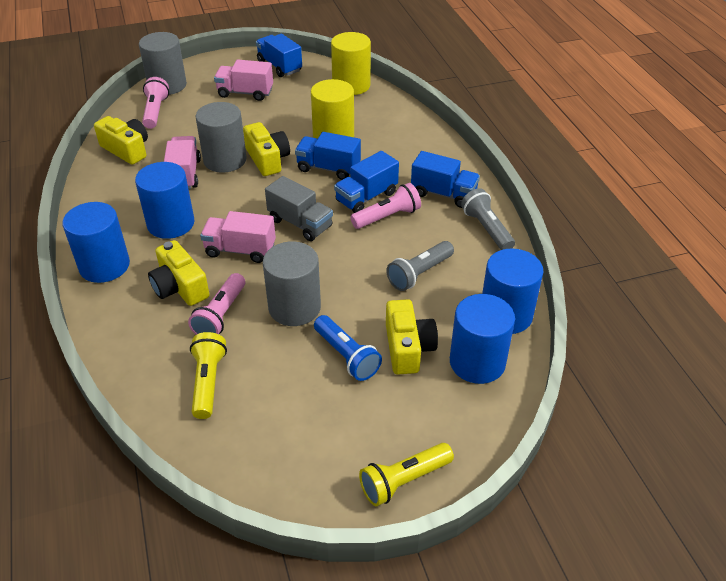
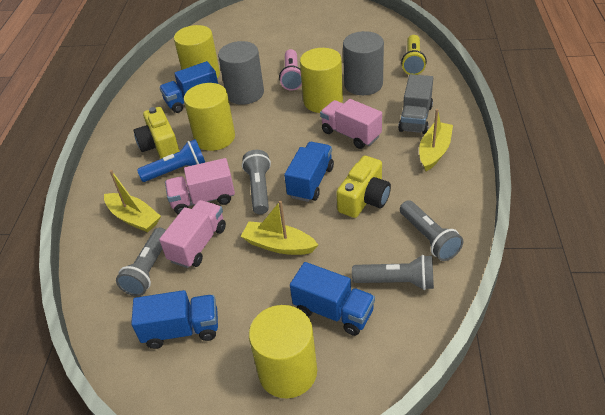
blue cylinder: 4 -> 0
grey cylinder: 3 -> 2
grey flashlight: 2 -> 4
pink flashlight: 3 -> 1
yellow boat: 0 -> 3
yellow camera: 4 -> 2
yellow cylinder: 2 -> 4
yellow flashlight: 2 -> 1

